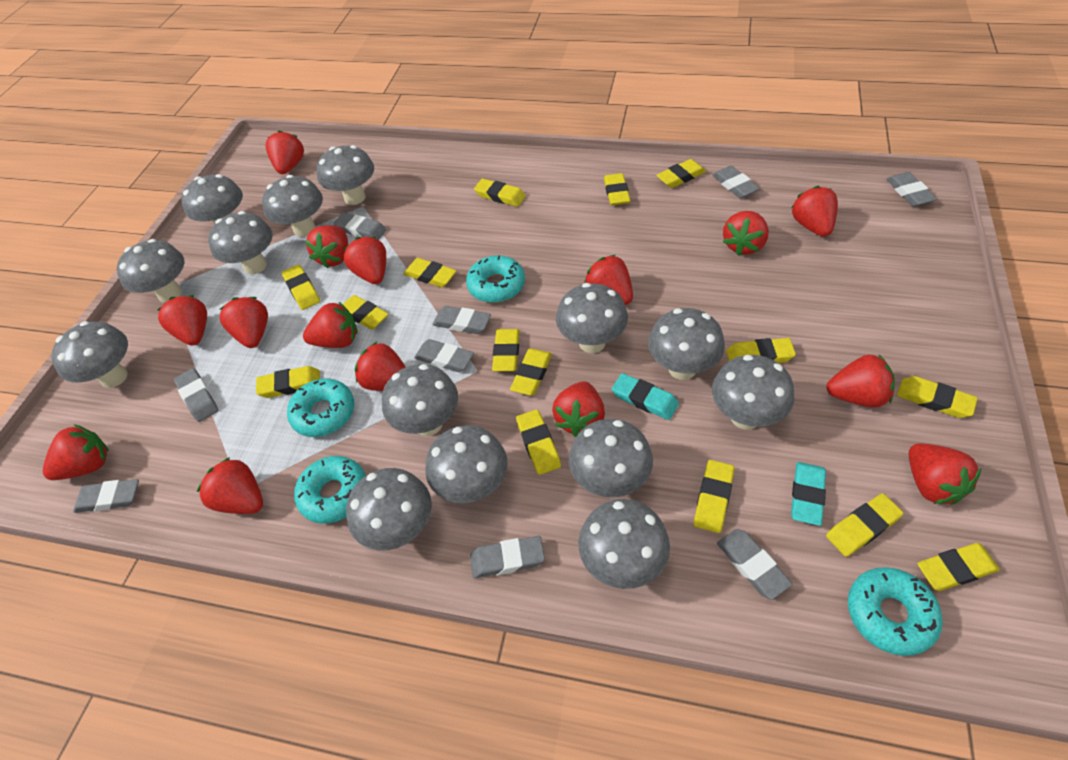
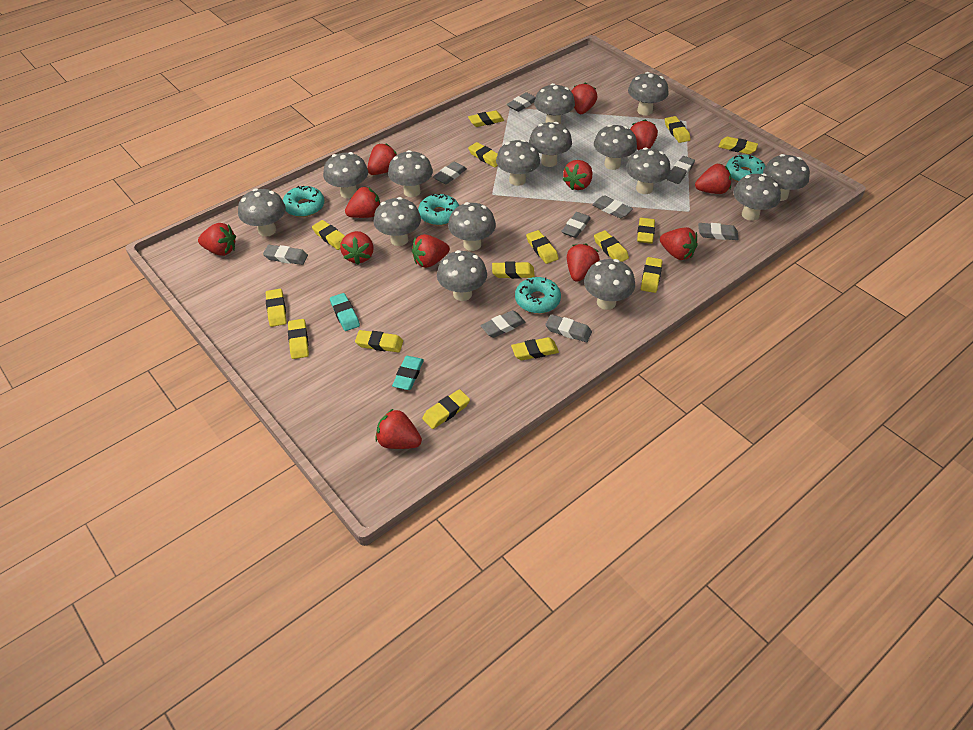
grey mushroom: 14 -> 15
red strawberry: 15 -> 12

